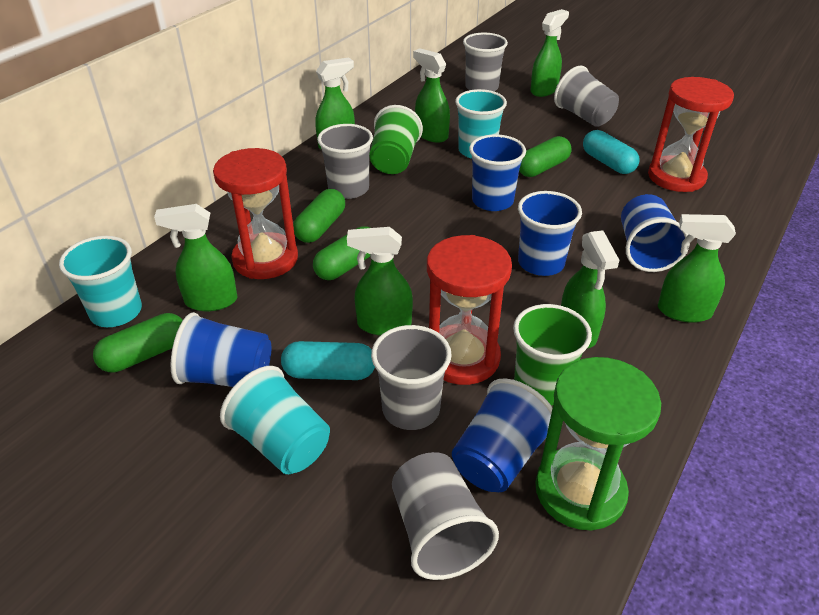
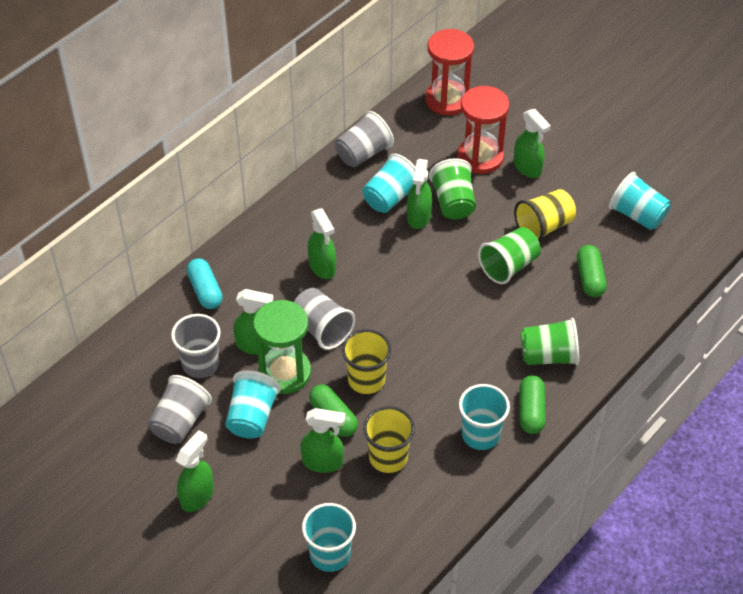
blue cup: 5 -> 0
green capsule: 4 -> 3
green cup: 2 -> 3
green spray bottle: 7 -> 6
grey cup: 5 -> 4
red hourglass: 3 -> 2
turquoise capsule: 2 -> 1
turquoise cup: 3 -> 5
yellow cup: 0 -> 3

